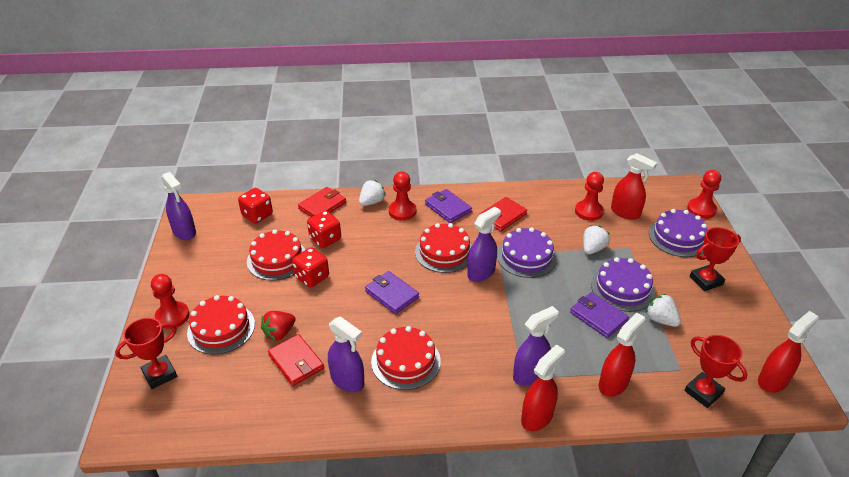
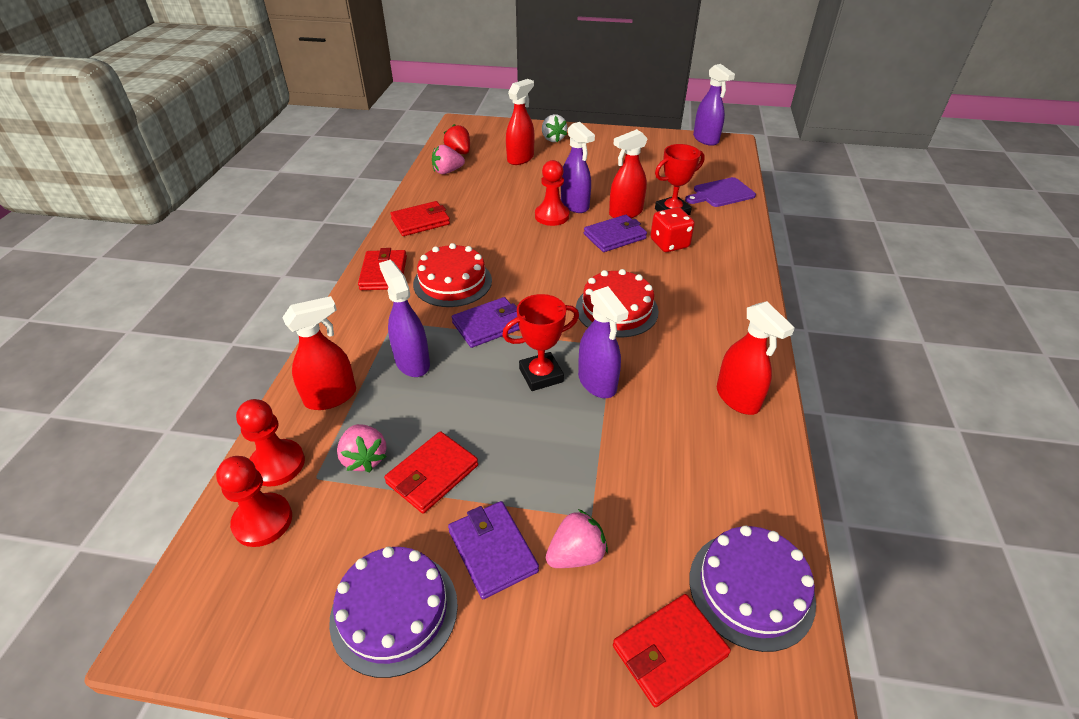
pink strawberry: 0 -> 3
purple cake: 3 -> 2
purple cutting board: 0 -> 1
red cake: 4 -> 2
red dice: 3 -> 1
red pawn: 4 -> 3
red trophy: 3 -> 2
red wallet: 3 -> 4
white strawberry: 3 -> 1

